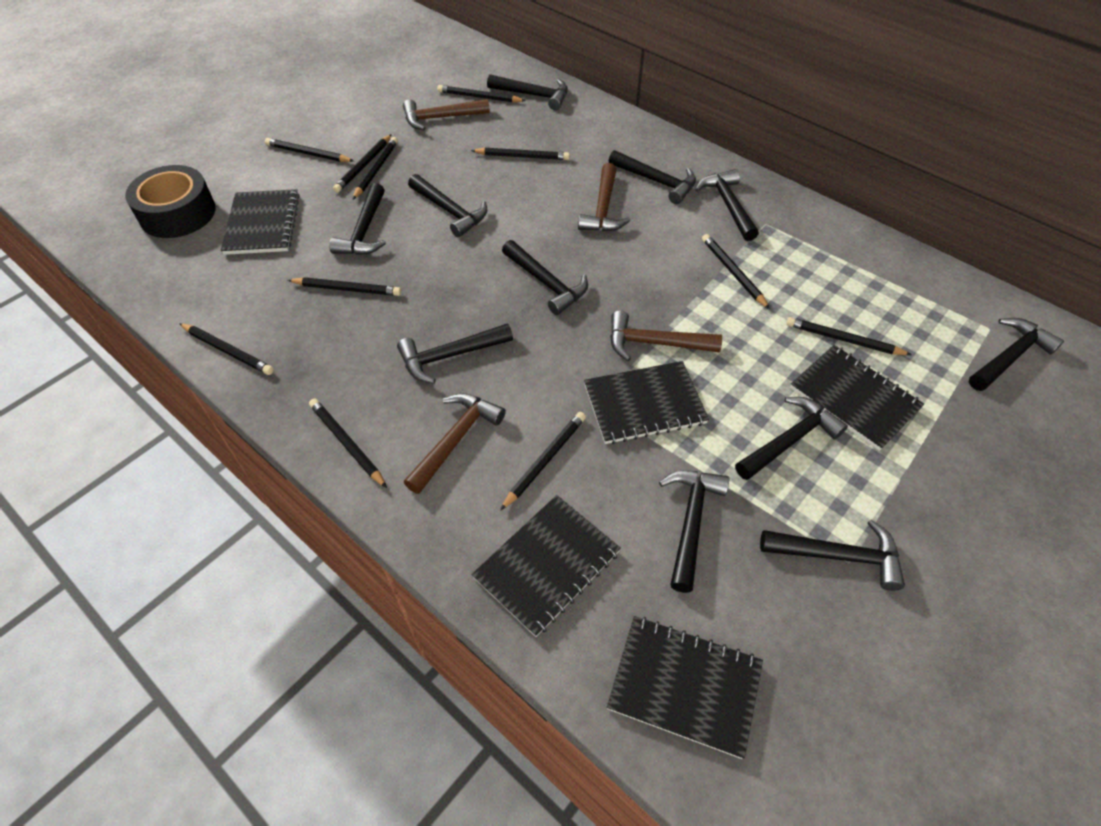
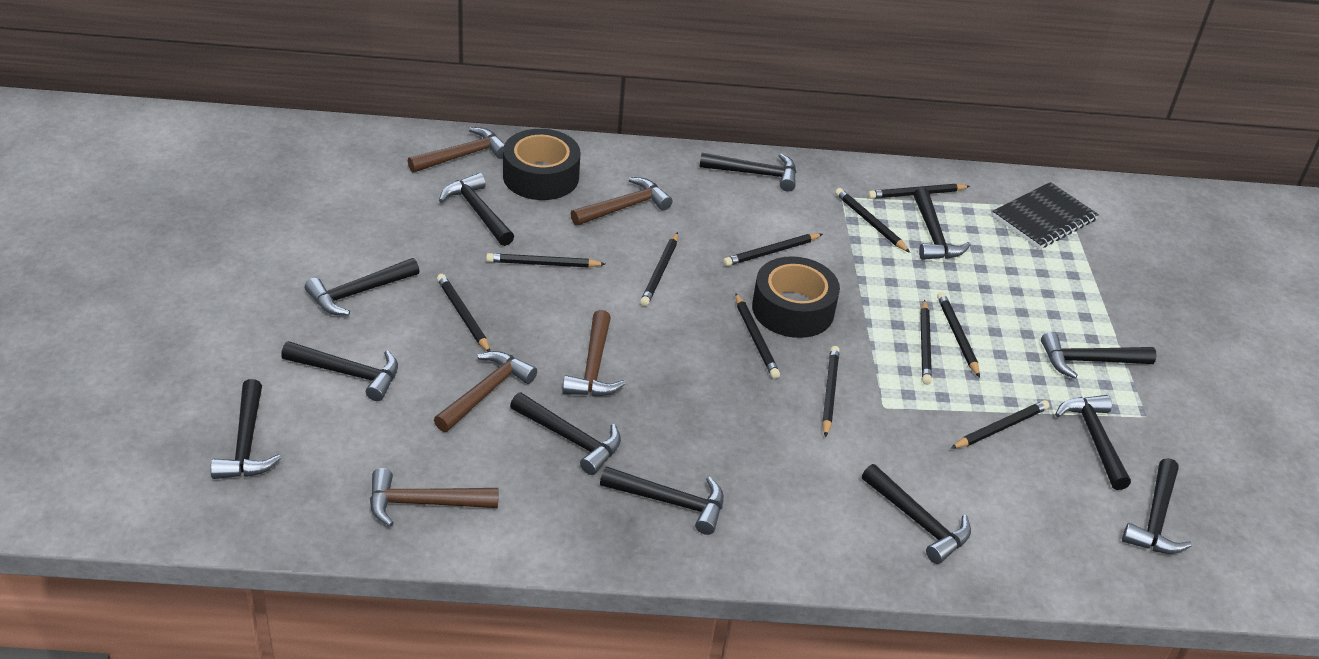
black hammer: 11 -> 12
black notebook: 5 -> 1
black tape: 1 -> 2
brown hammer: 4 -> 5

